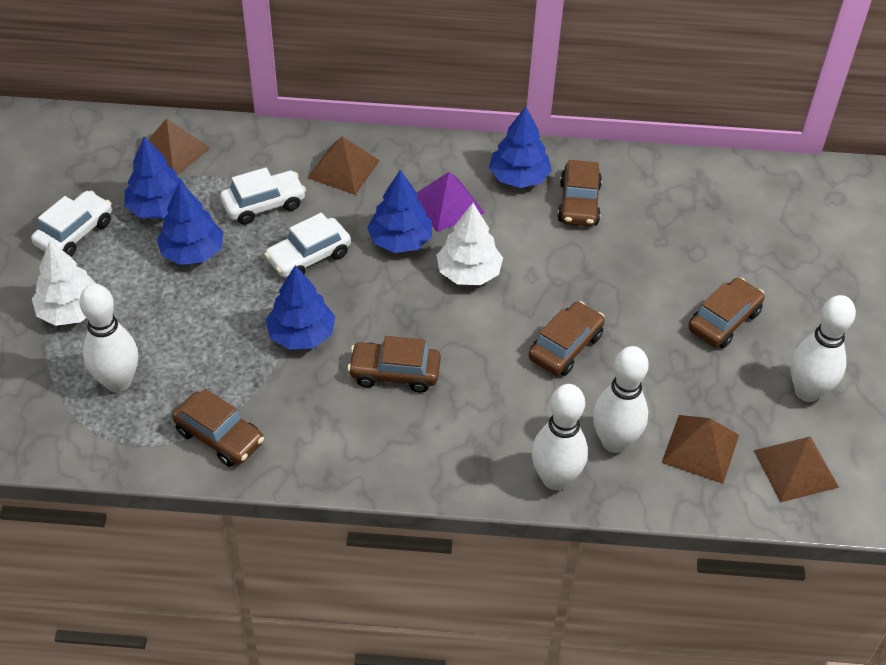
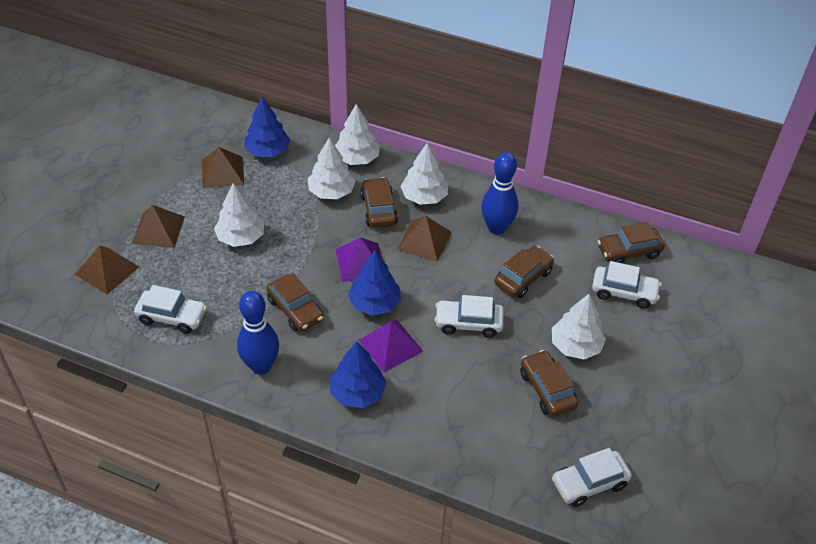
blue bowling pin: 0 -> 2
blue tree: 5 -> 3
purple pyramid: 1 -> 2
white bowling pin: 4 -> 0
white car: 3 -> 4
white tree: 2 -> 5

